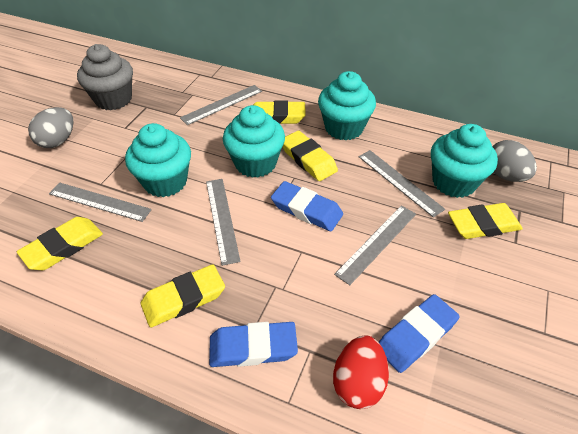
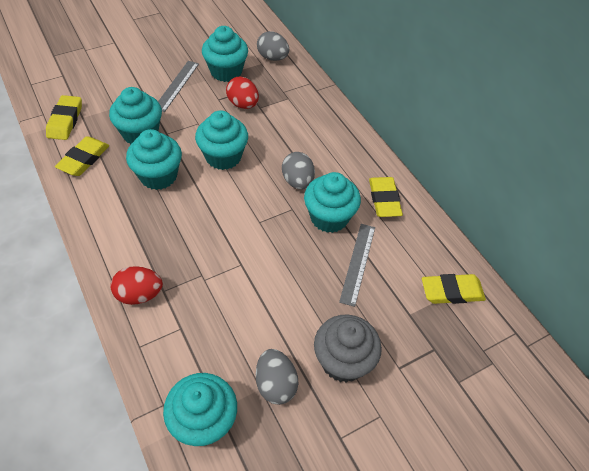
blue eraser: 3 -> 0
grey egg: 2 -> 3
grey ruler: 5 -> 2
red egg: 1 -> 2
turquoise cupcake: 4 -> 6
yellow eraser: 5 -> 4

